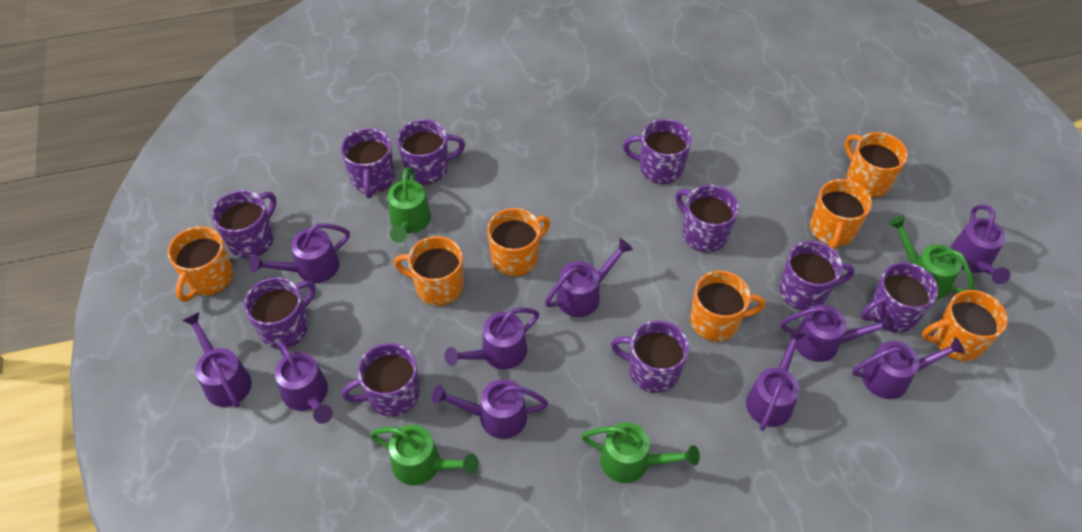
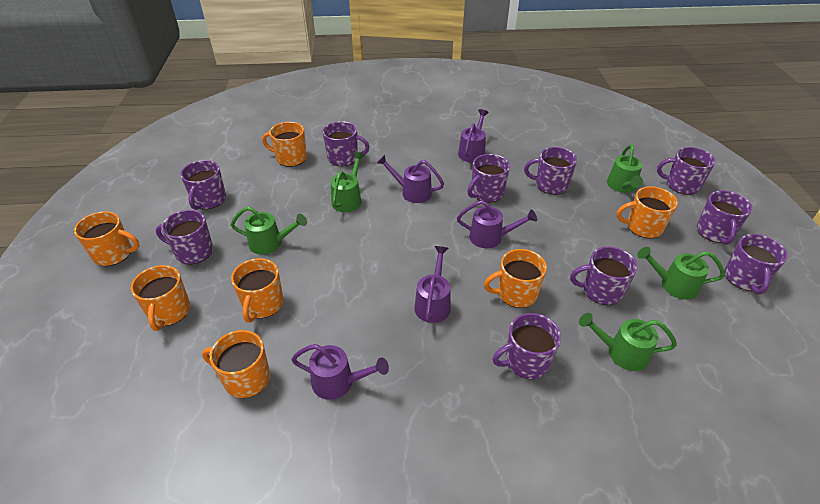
green watering can: 4 -> 5
purple watering can: 10 -> 5

